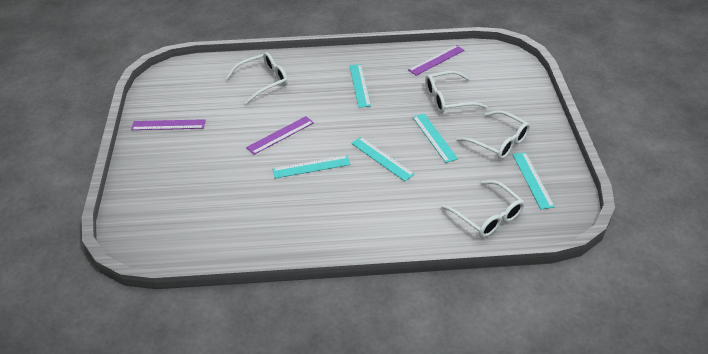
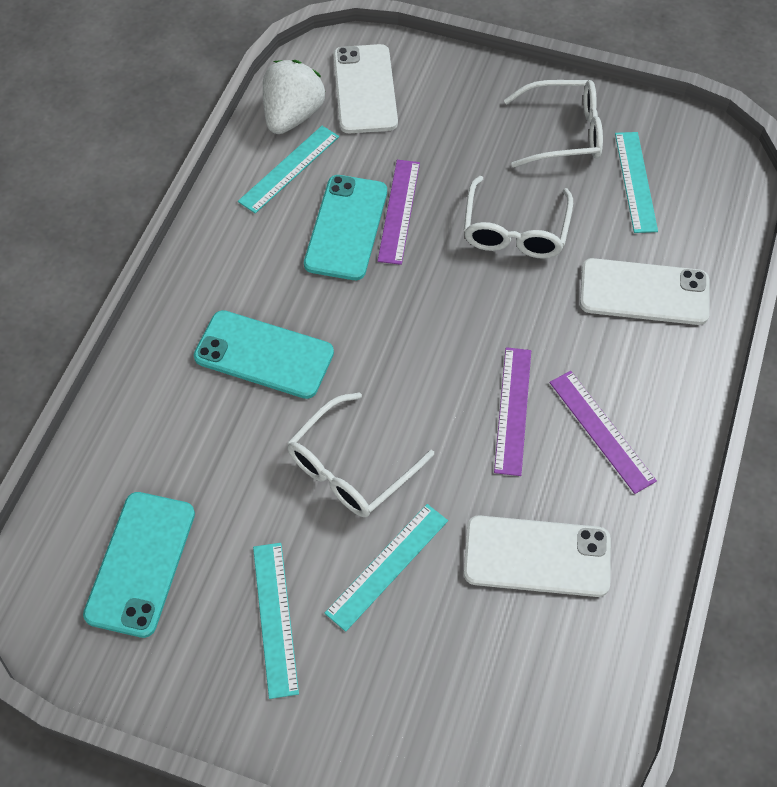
turquoise phone: 0 -> 3
turquoise ruler: 5 -> 4
white glasses: 4 -> 3
white phone: 0 -> 3
white strawberry: 0 -> 1

